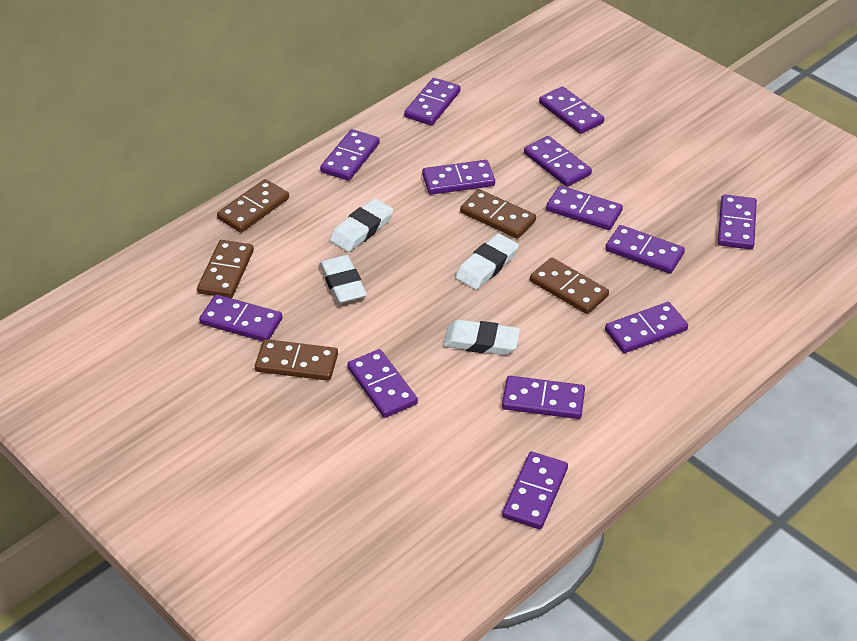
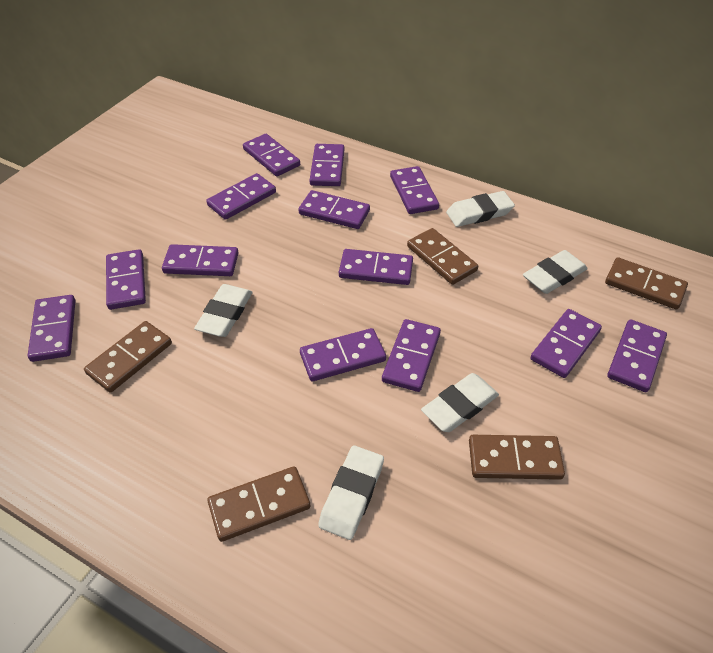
white eraser: 4 -> 5

